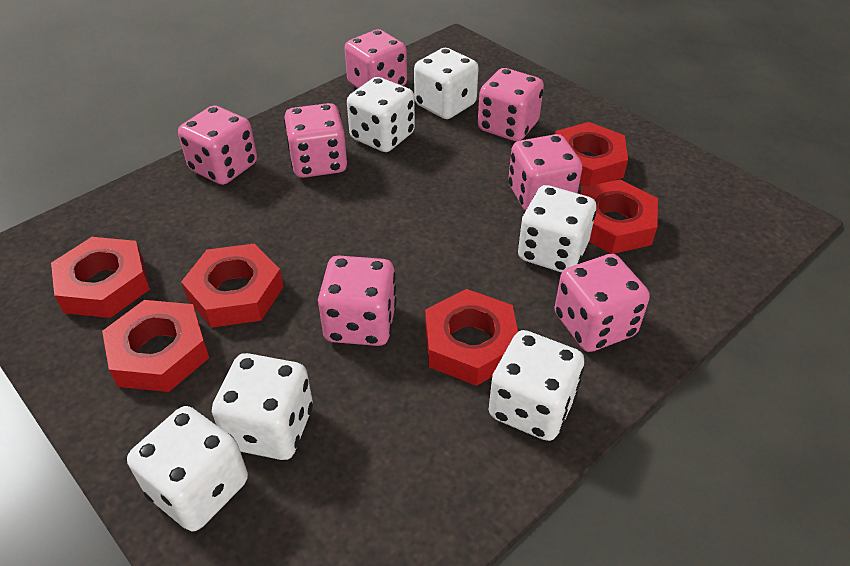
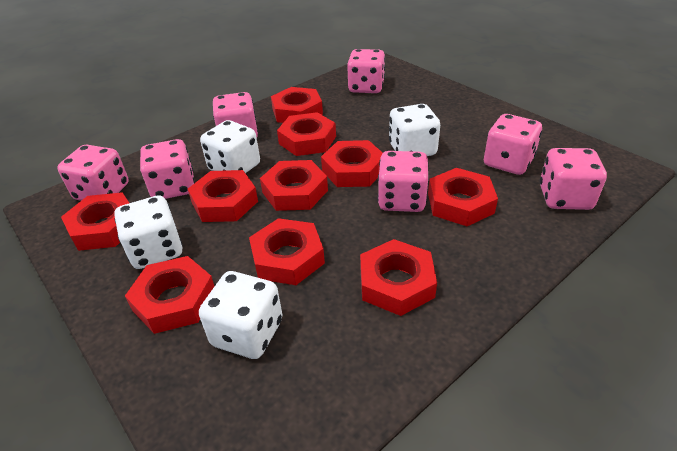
red nut: 6 -> 10
white dice: 6 -> 4

